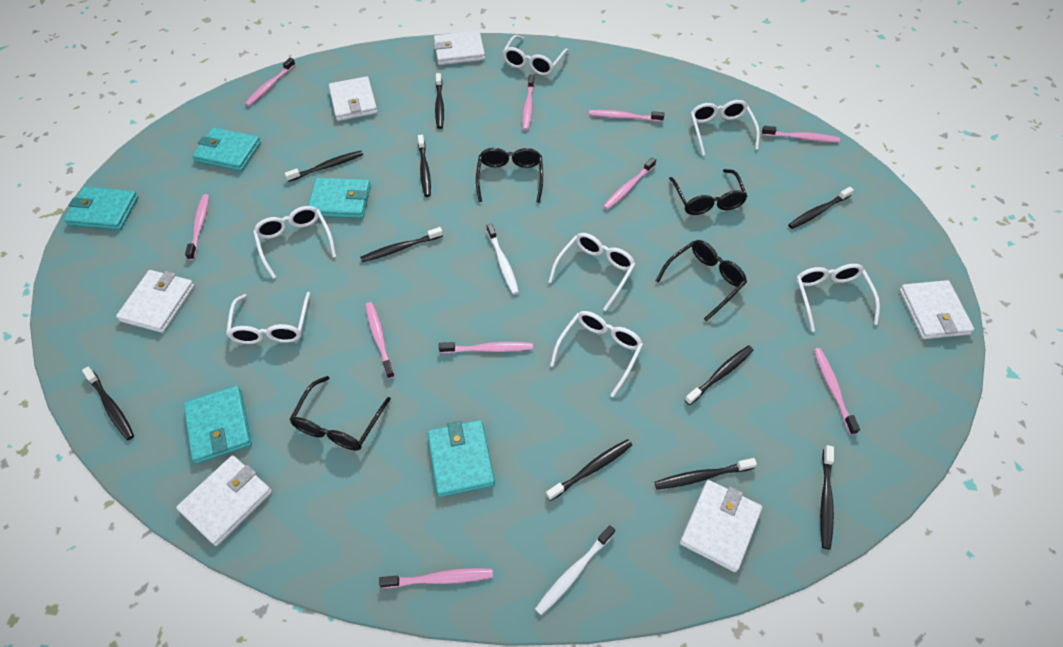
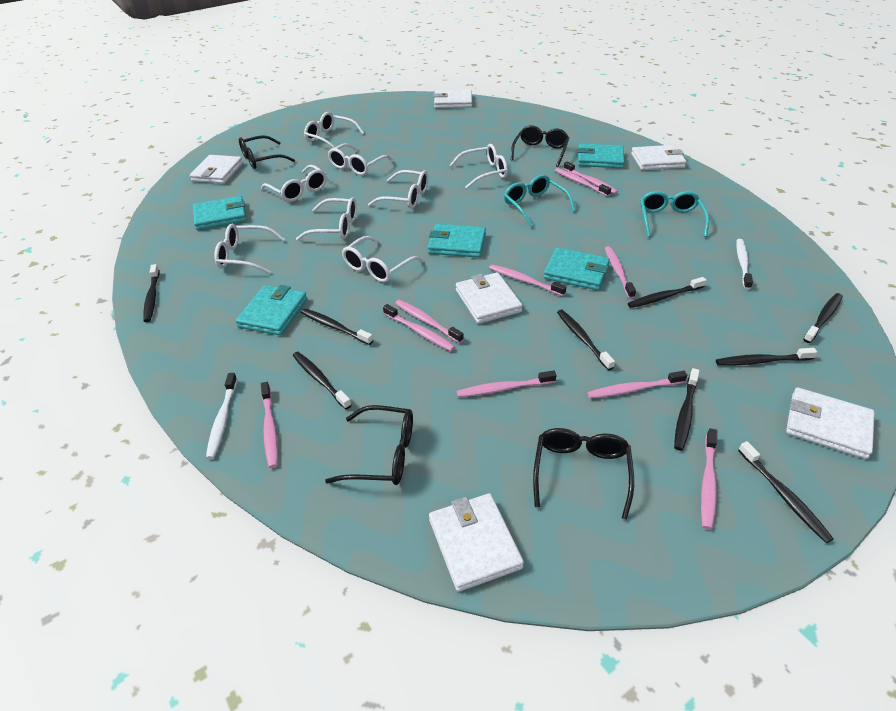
black toothbrush: 10 -> 9
turquoise glasses: 0 -> 2
white glasses: 7 -> 8

